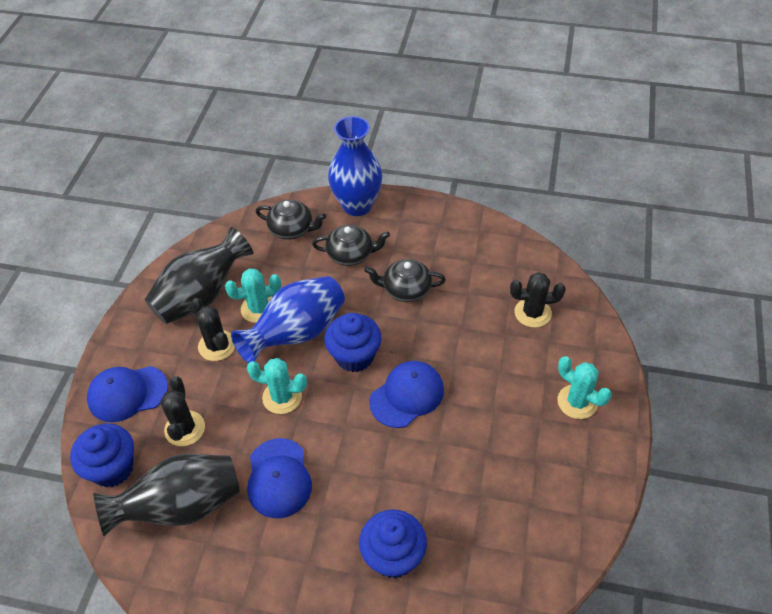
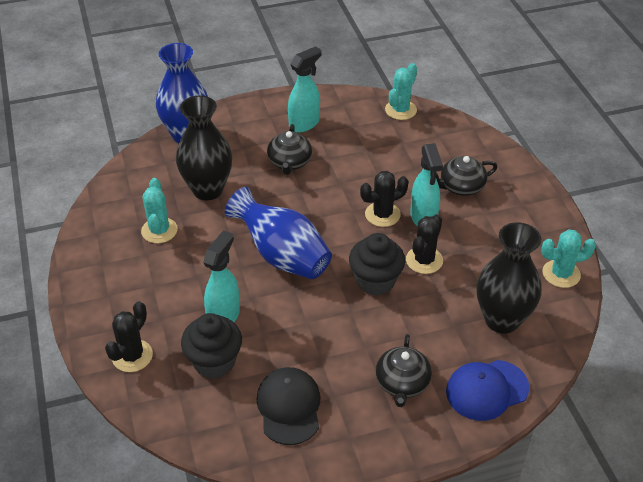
black cap: 0 -> 1
black cupcake: 0 -> 2
blue cap: 3 -> 1
blue cupcake: 3 -> 0
turquoise spray bottle: 0 -> 3

